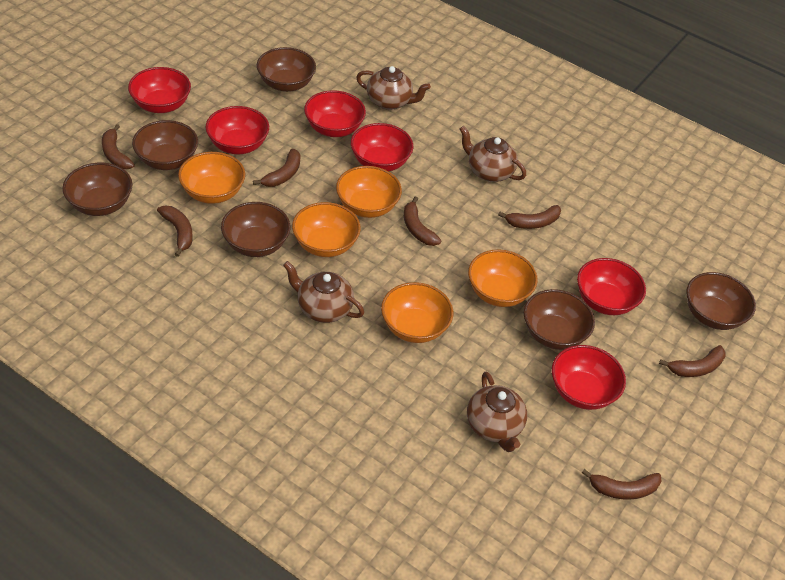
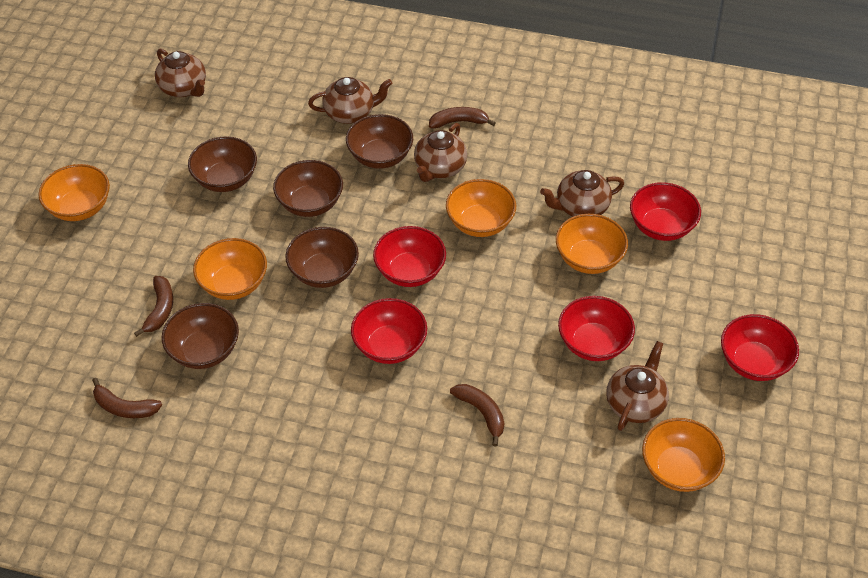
brown banana: 7 -> 4
brown bowl: 6 -> 5
brown teapot: 4 -> 5
red bowl: 6 -> 5

